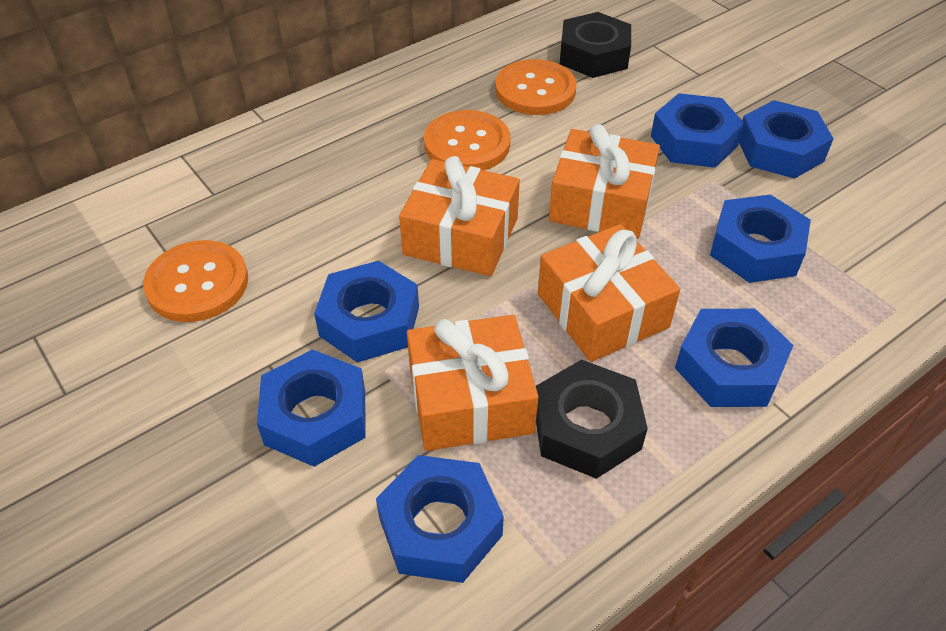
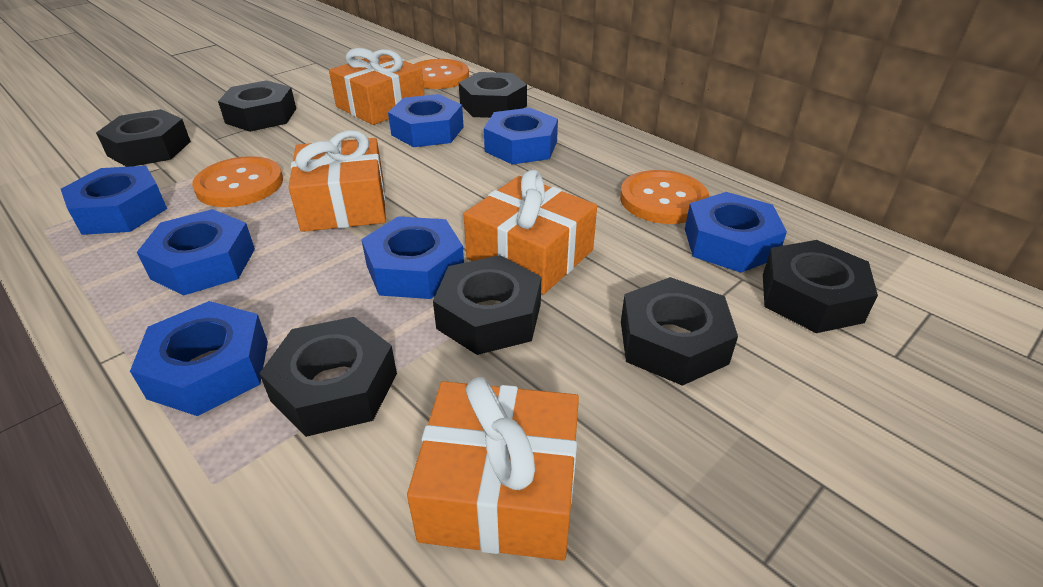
black nut: 2 -> 7

